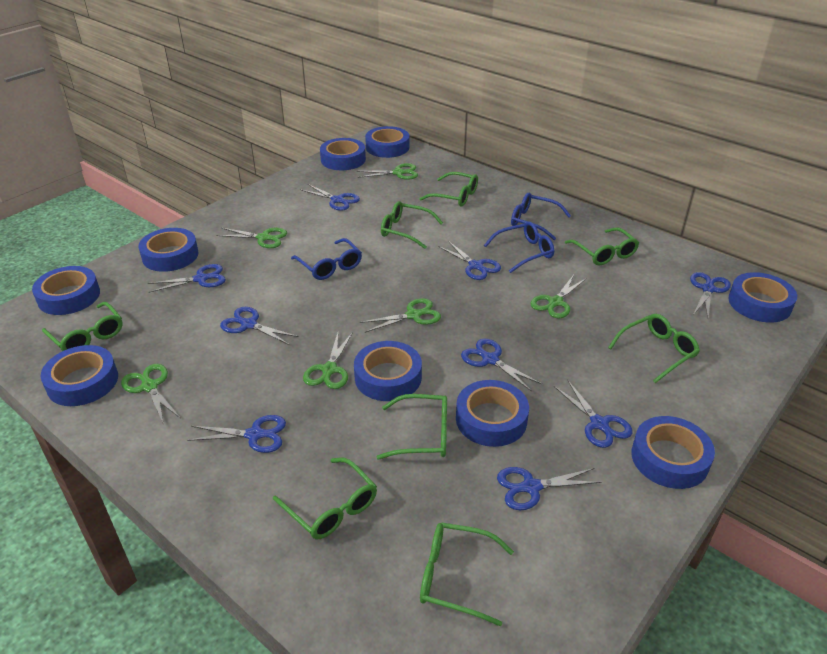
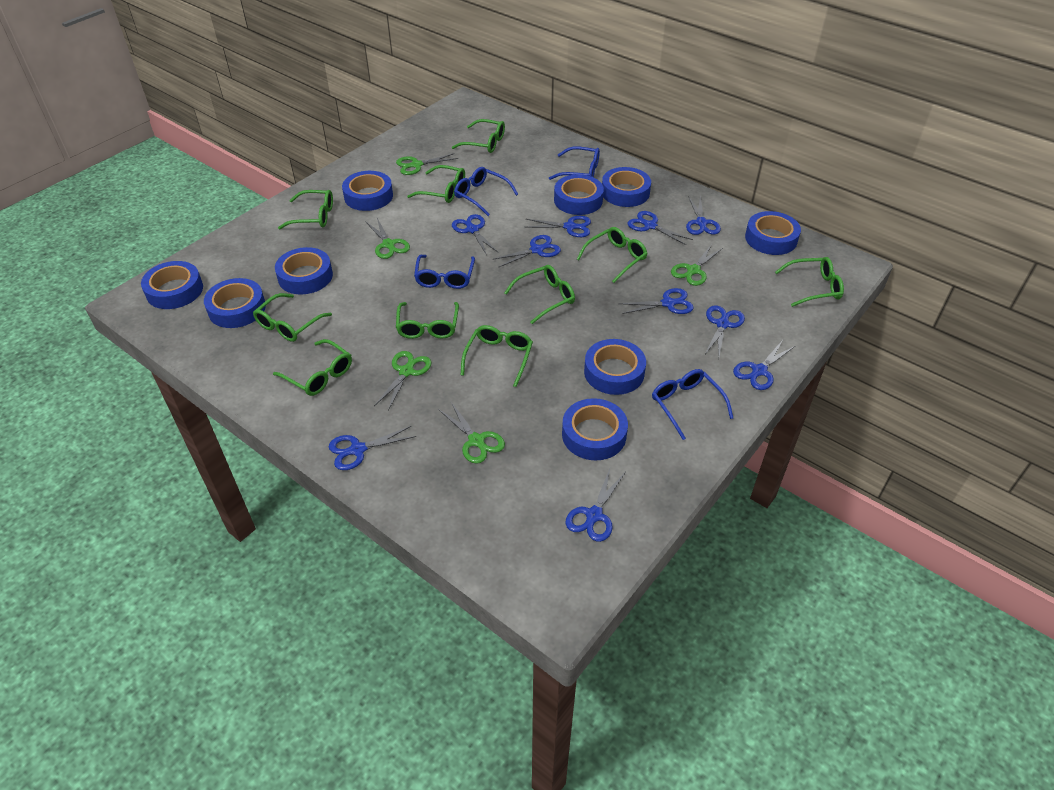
blue glasses: 3 -> 4
blue scissors: 9 -> 10
green glasses: 8 -> 10
green scissors: 6 -> 5

